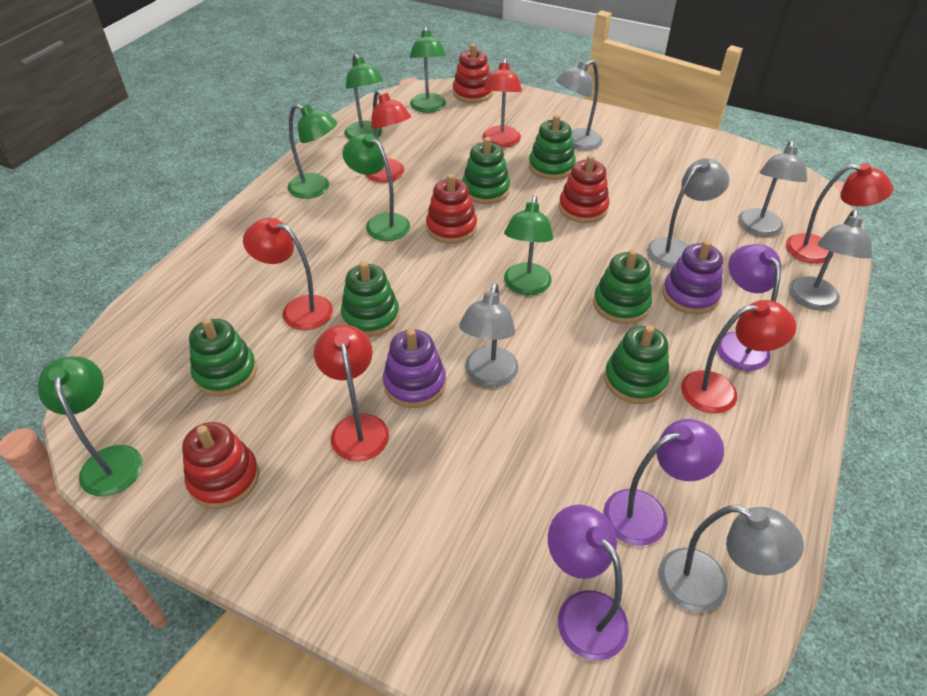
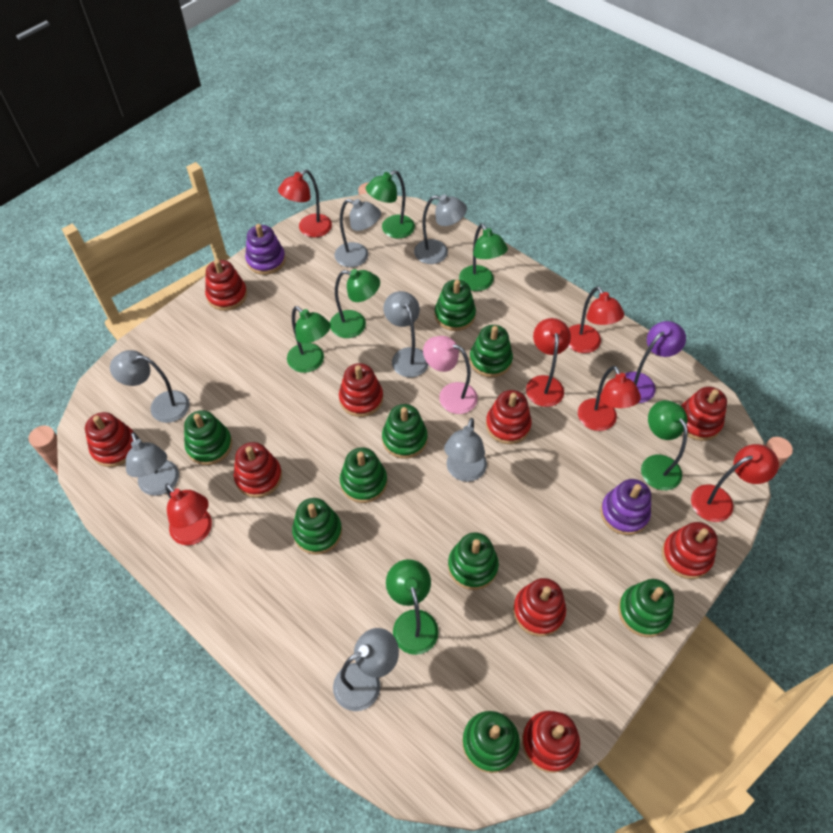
green stacking toy: 6 -> 9
grey lamp: 6 -> 7
pink lamp: 0 -> 1
purple lamp: 3 -> 1
red stacking toy: 4 -> 9

